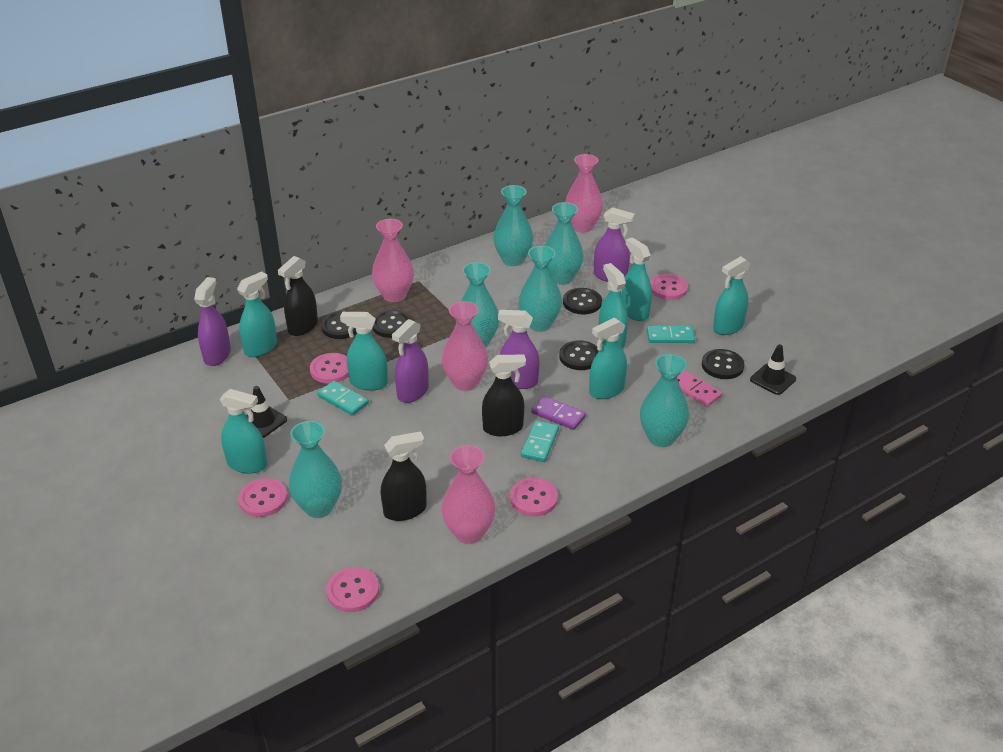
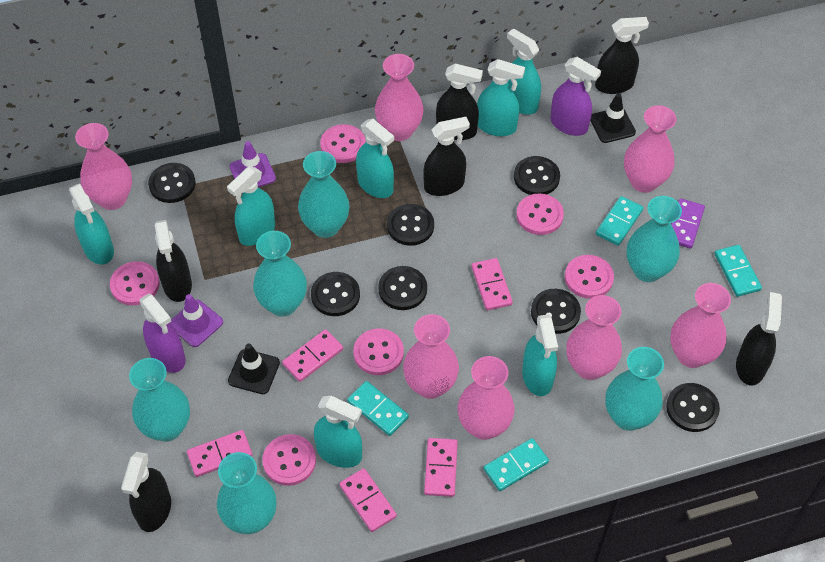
black button: 5 -> 7
black spray bottle: 3 -> 6
pink button: 5 -> 6
pink domino: 1 -> 5
pink vase: 4 -> 7
purple spray bottle: 4 -> 2
purple traffic cone: 0 -> 2
turquoise domino: 3 -> 4

